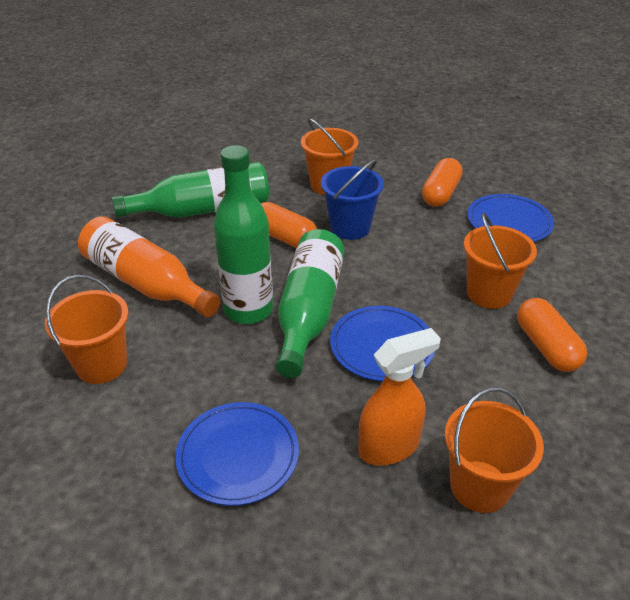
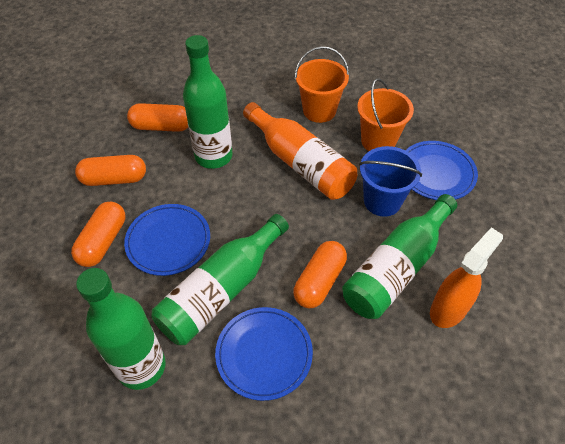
green bottle: 3 -> 4
orange bucket: 4 -> 2
orange capsule: 3 -> 4

